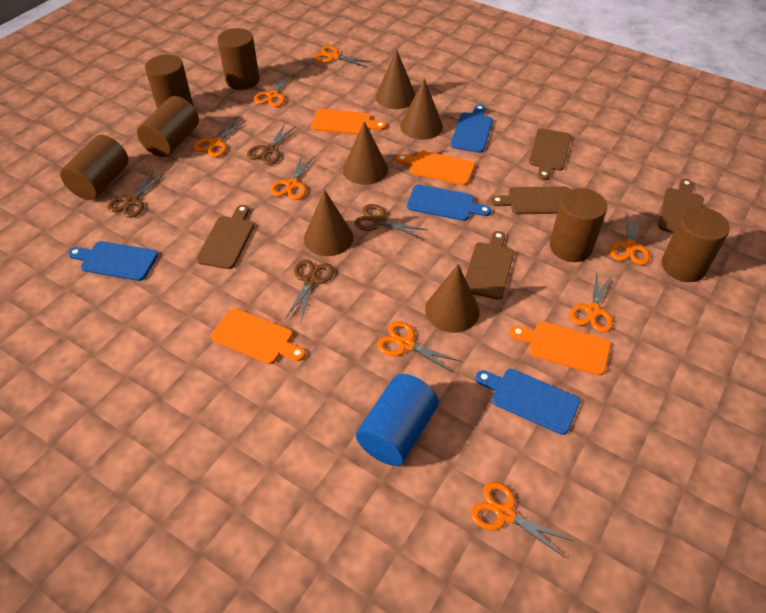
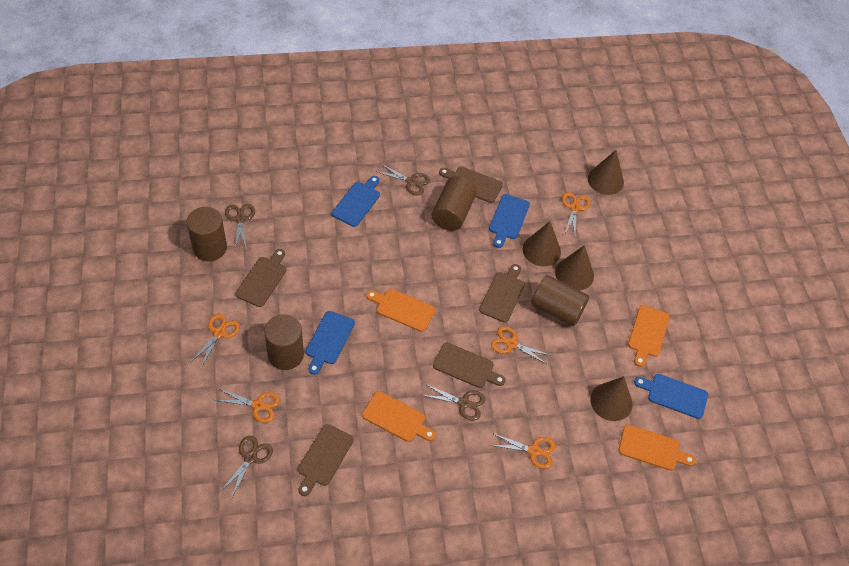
blue cylinder: 1 -> 0
brown cone: 5 -> 4
brown cylinder: 6 -> 4
orange scissors: 8 -> 5

